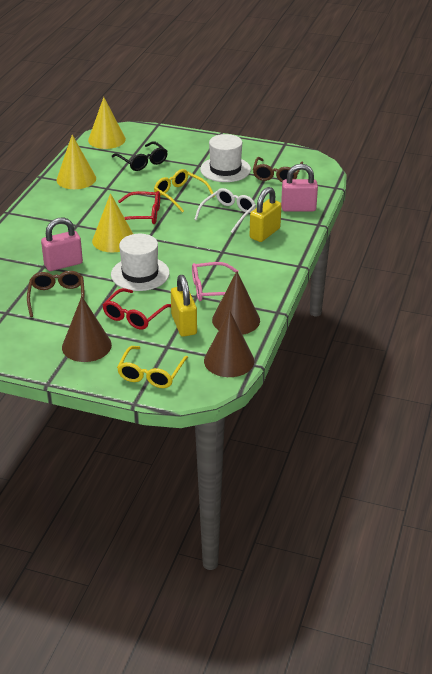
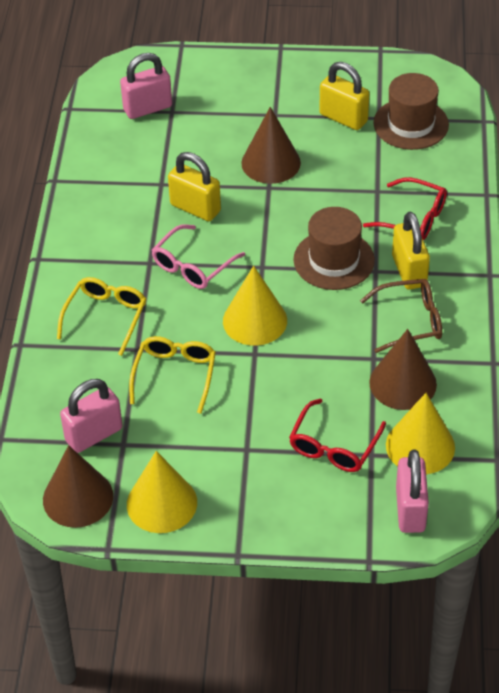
black glasses: 1 -> 0
brown glasses: 2 -> 1
brown hat: 0 -> 2
pink padlock: 2 -> 3
white glasses: 1 -> 0
white hat: 2 -> 0
yellow padlock: 2 -> 3

